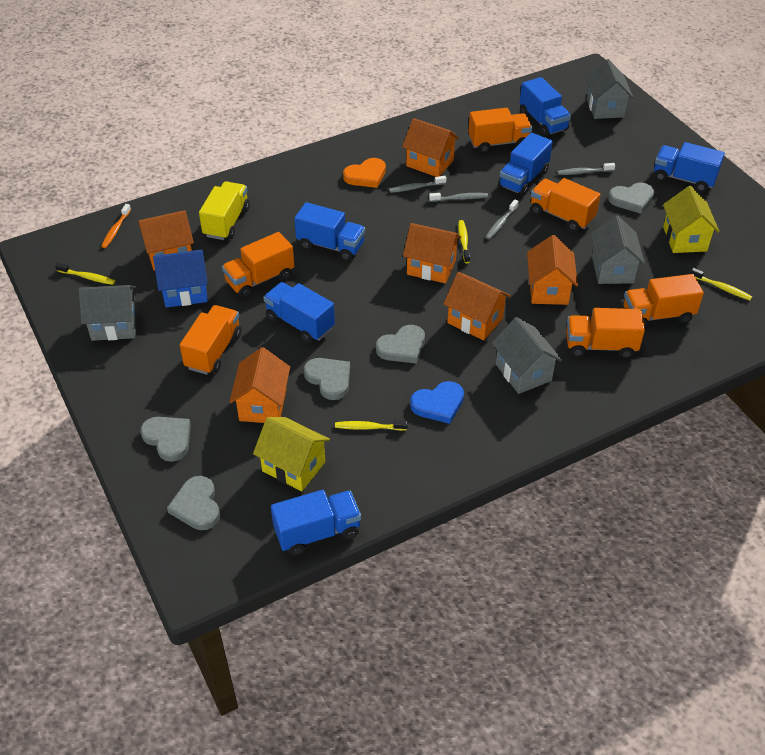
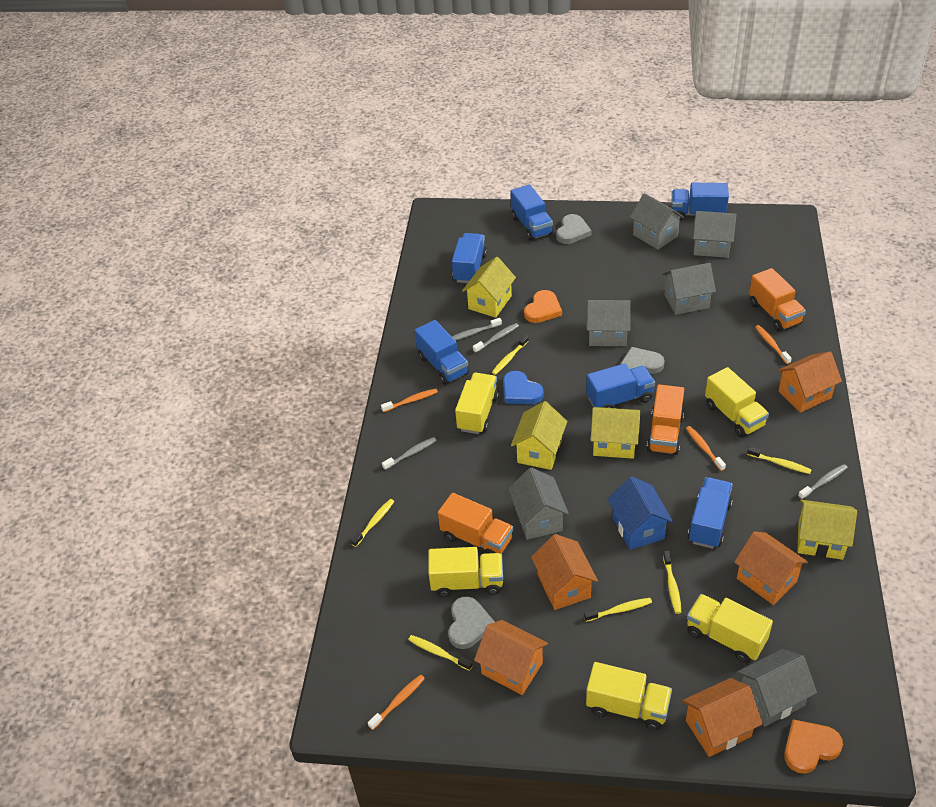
grey heart: 5 -> 3
grey house: 4 -> 6
orange heart: 1 -> 2
orange house: 6 -> 5
orange toothbrush: 1 -> 4
orange truck: 6 -> 3
yellow house: 2 -> 4
yellow toothbrush: 4 -> 6
yellow truck: 1 -> 5

